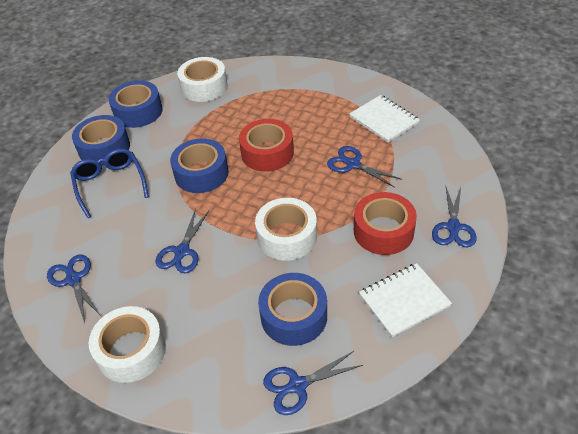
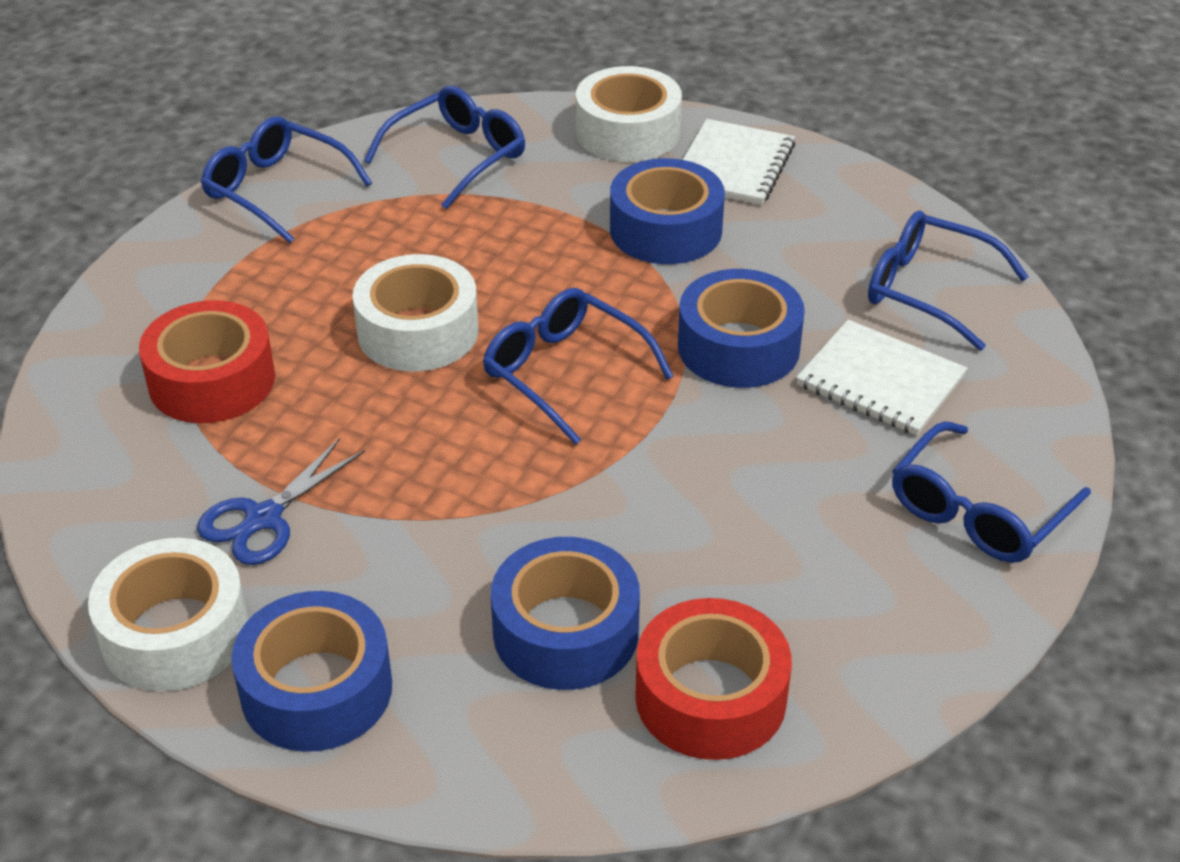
blue glasses: 1 -> 5
blue scissors: 5 -> 1

